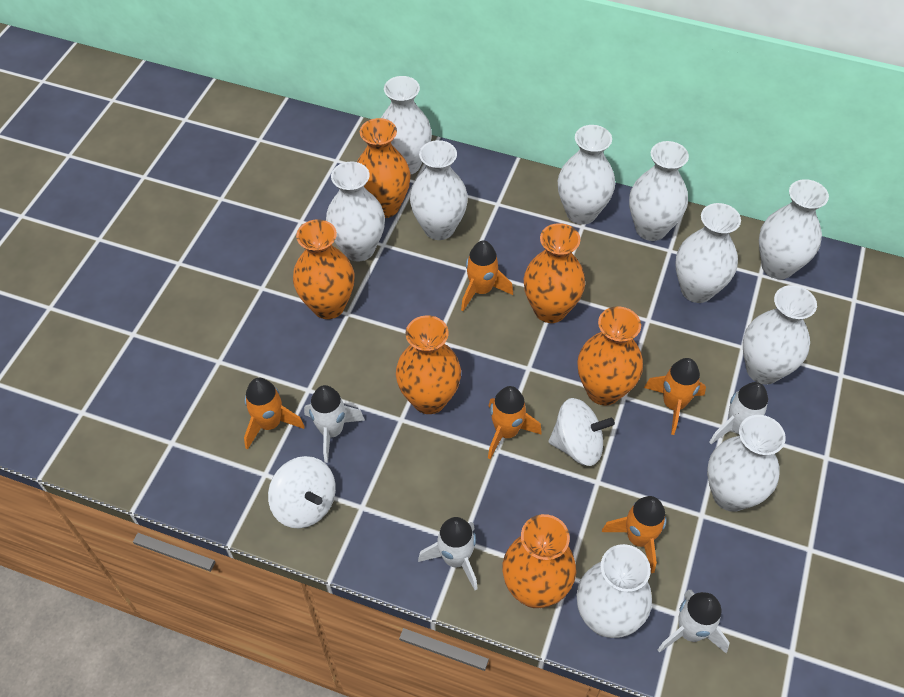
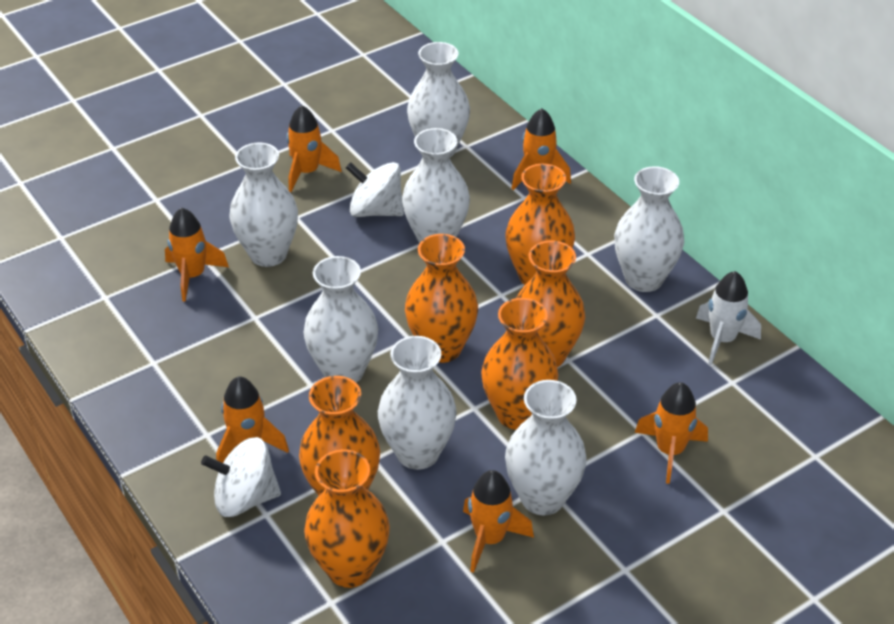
orange rocket: 5 -> 6
white rocket: 4 -> 1
white vase: 10 -> 7

